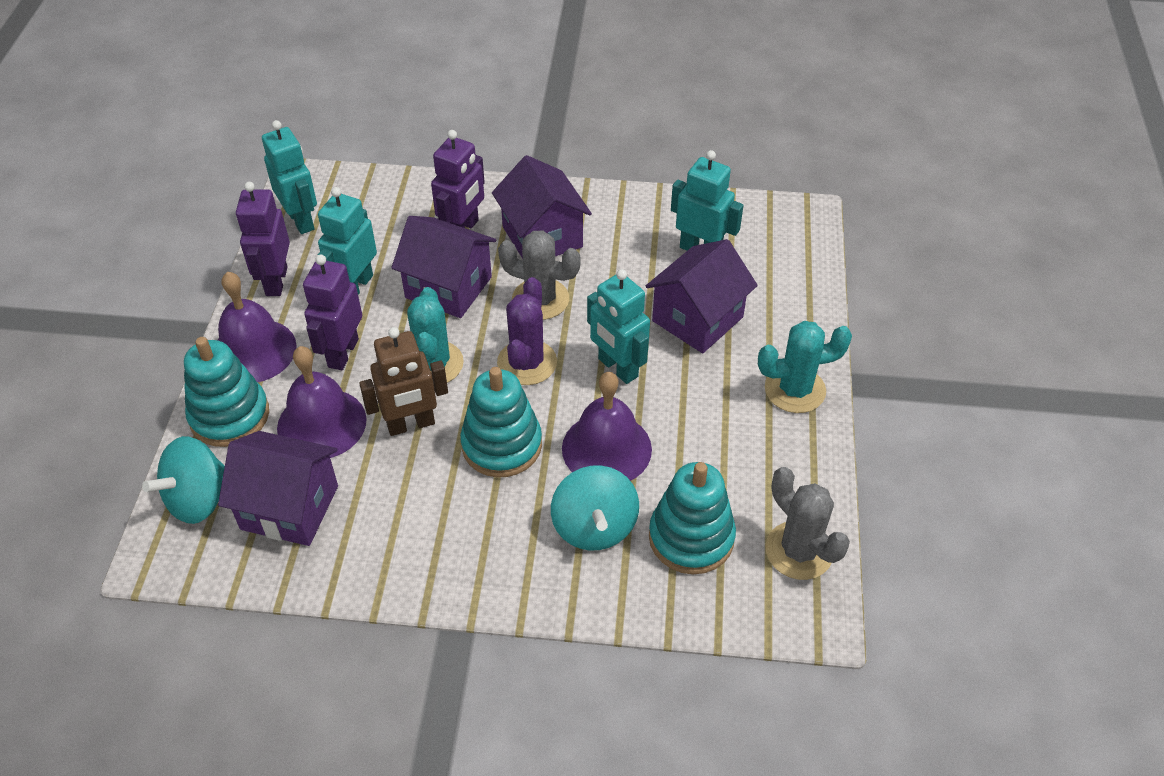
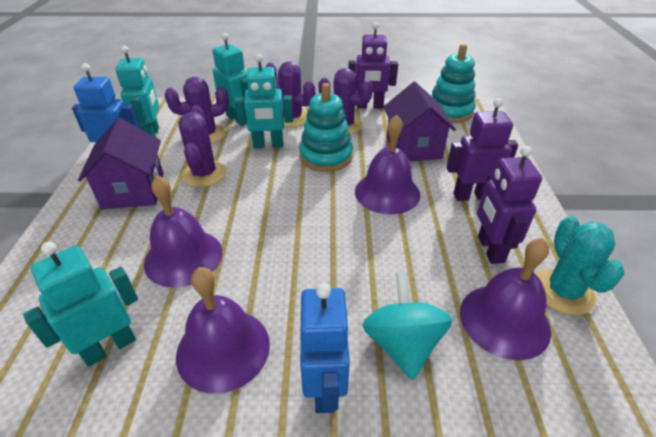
blue robot: 0 -> 2
brown robot: 1 -> 0
grey cactus: 2 -> 0
purple bell: 3 -> 4
purple cactus: 1 -> 4
purple house: 4 -> 2
turquoise cactus: 2 -> 1
turquoise spinning top: 2 -> 1
turquoise stacking toy: 3 -> 2

